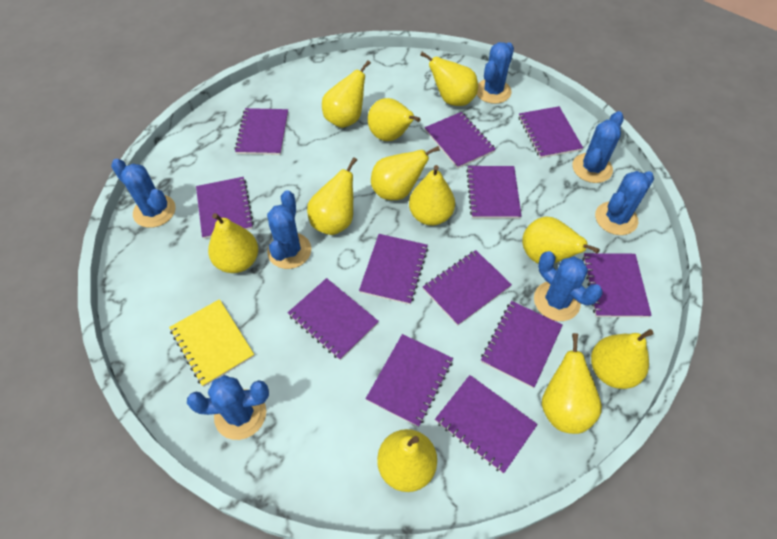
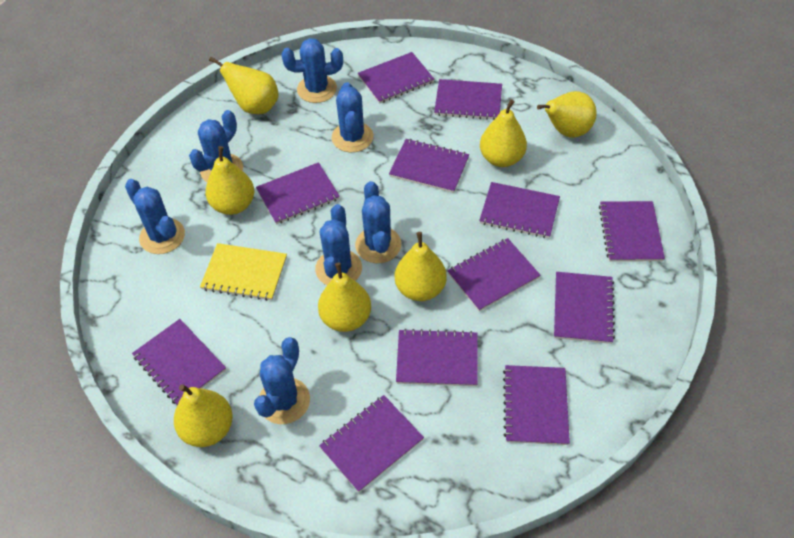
yellow pear: 11 -> 7

